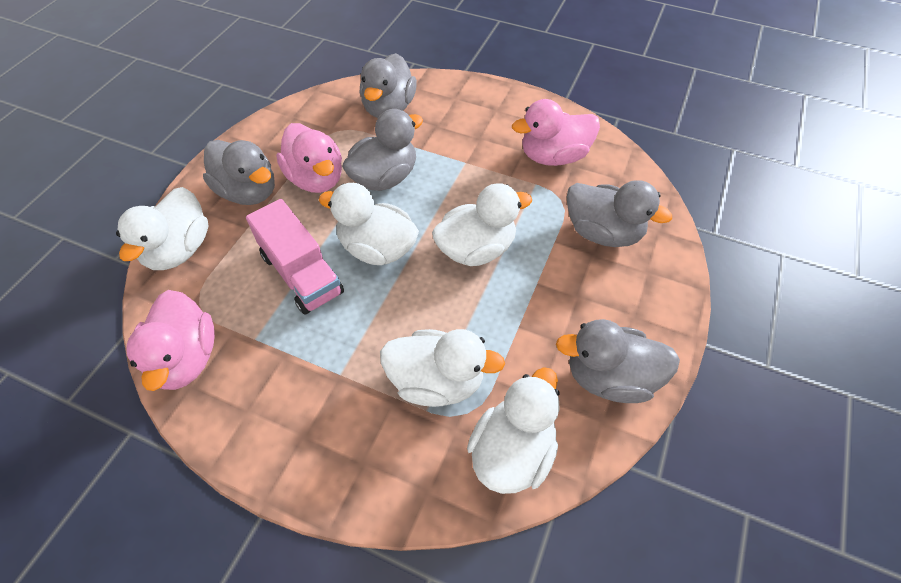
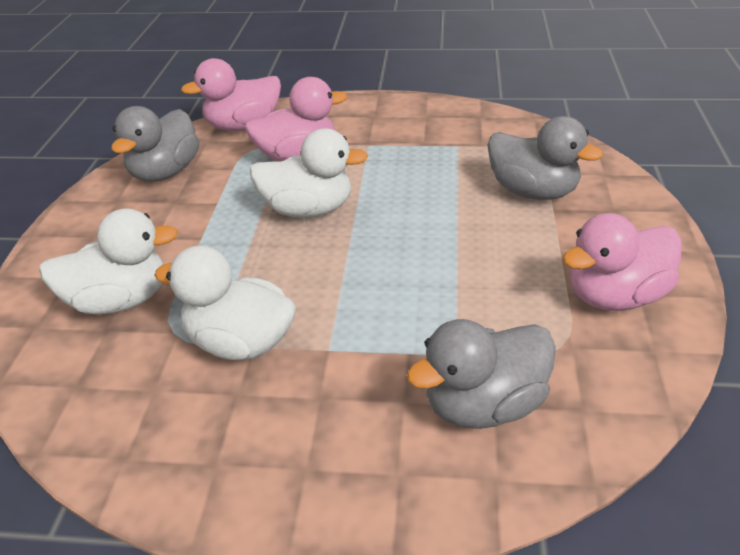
grey duck: 5 -> 3
pink truck: 1 -> 0
white duck: 5 -> 3

